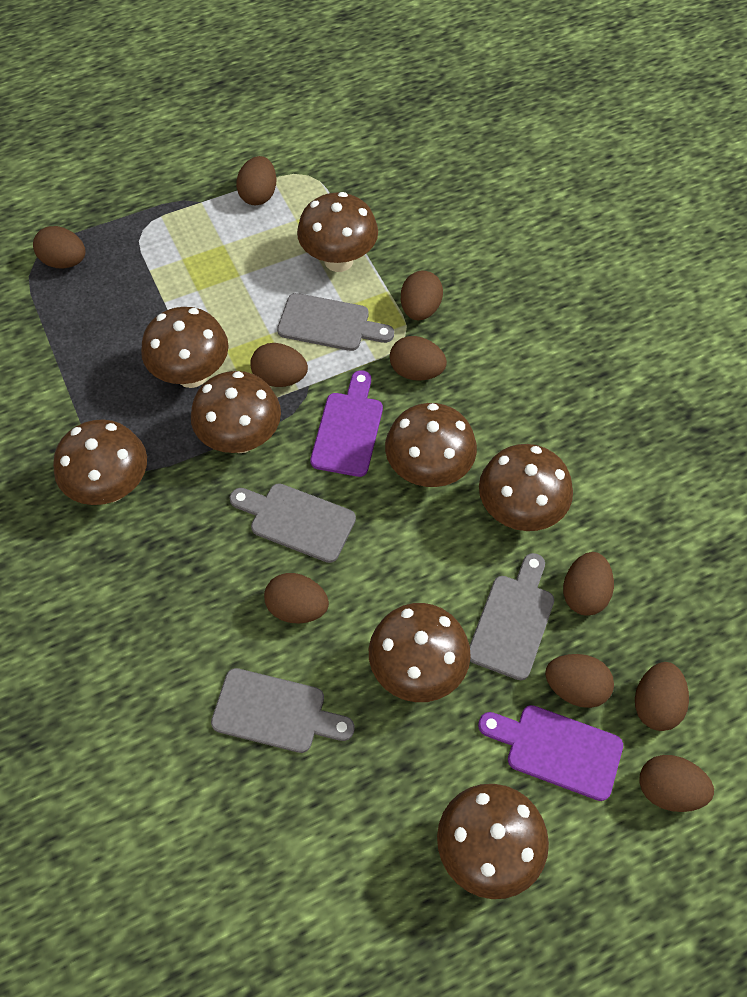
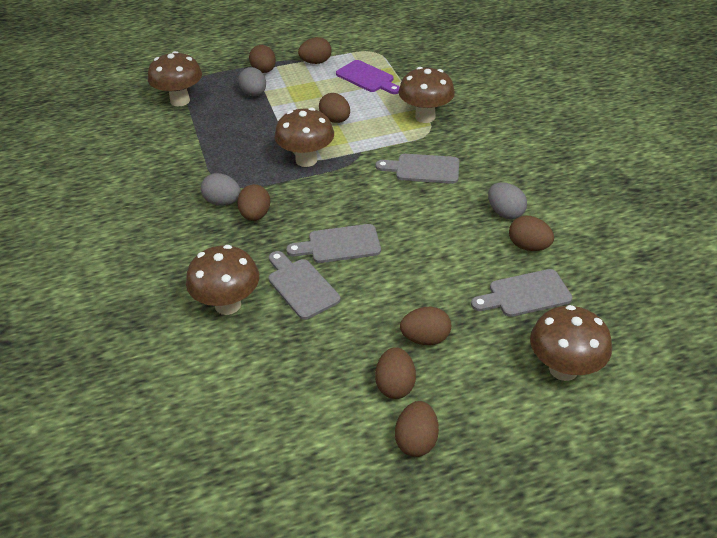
brown egg: 10 -> 8
brown mushroom: 8 -> 5
grey egg: 0 -> 3
purple cutting board: 2 -> 1

